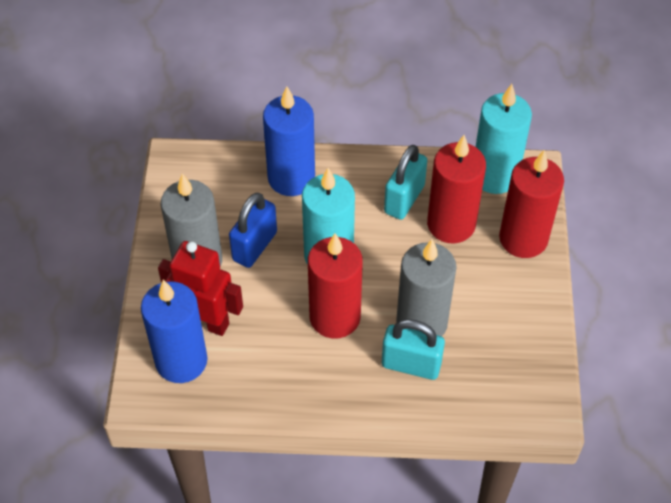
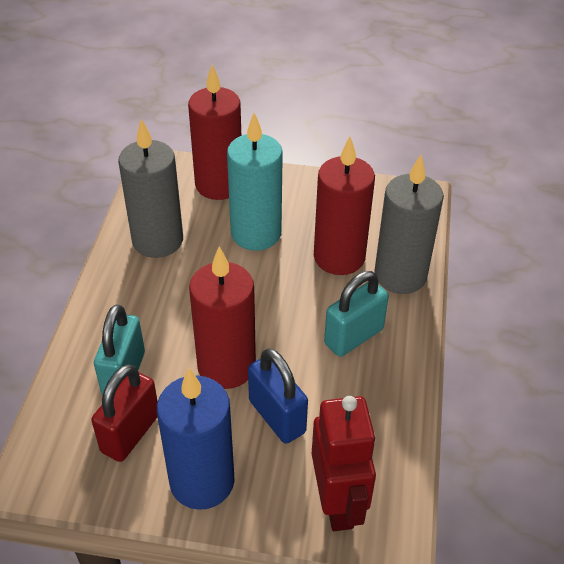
blue candle: 2 -> 1
red padlock: 0 -> 1
turquoise candle: 2 -> 1

